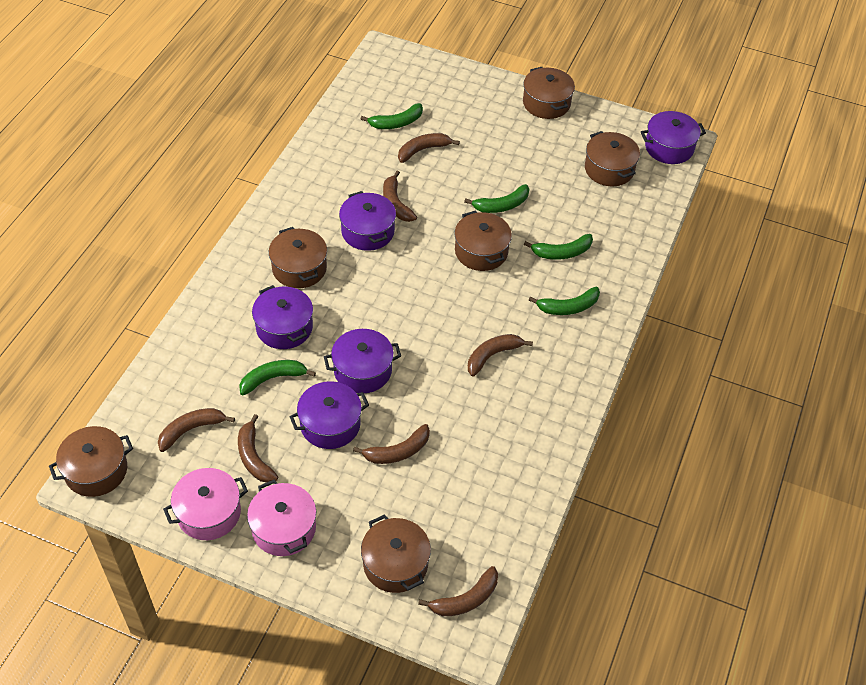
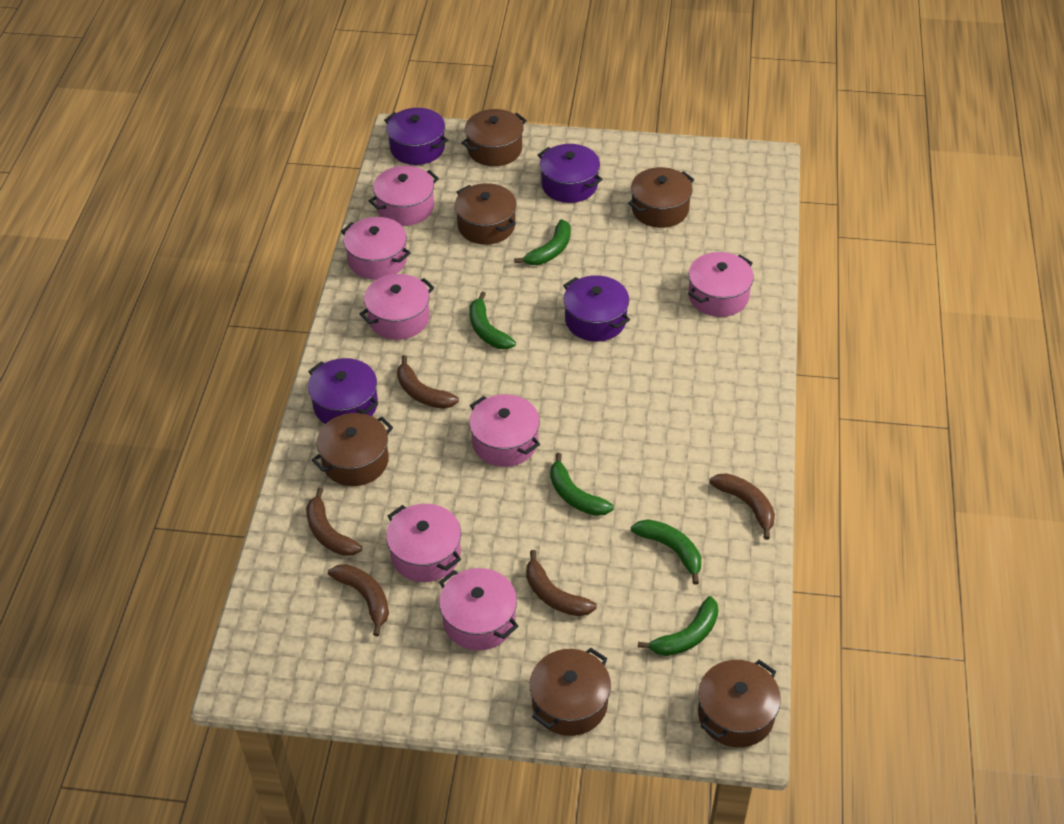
brown banana: 7 -> 5
pink pot: 2 -> 7
purple pot: 5 -> 4

